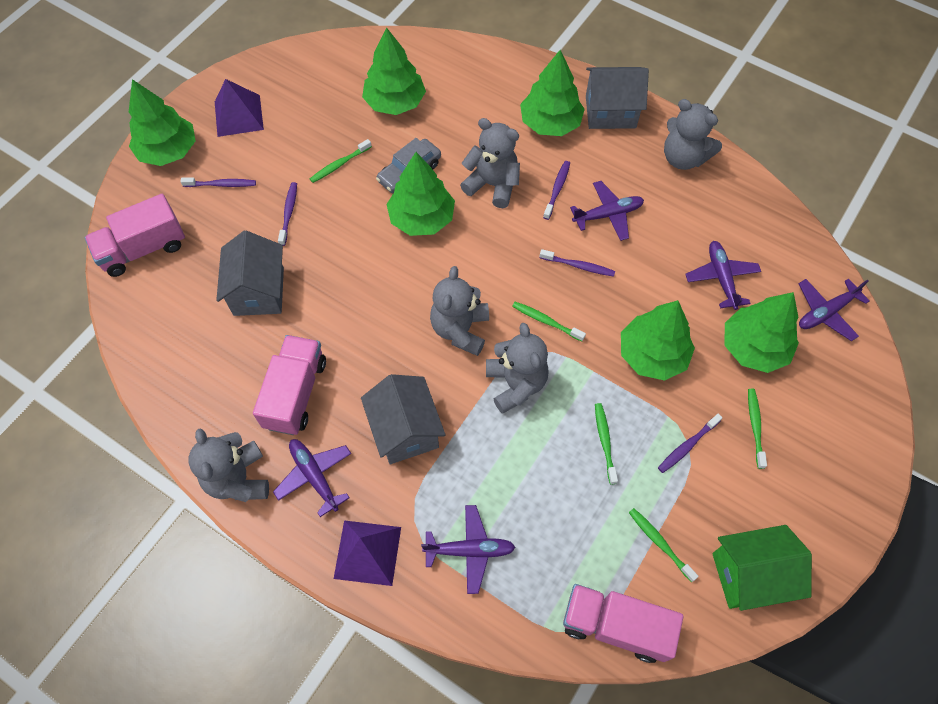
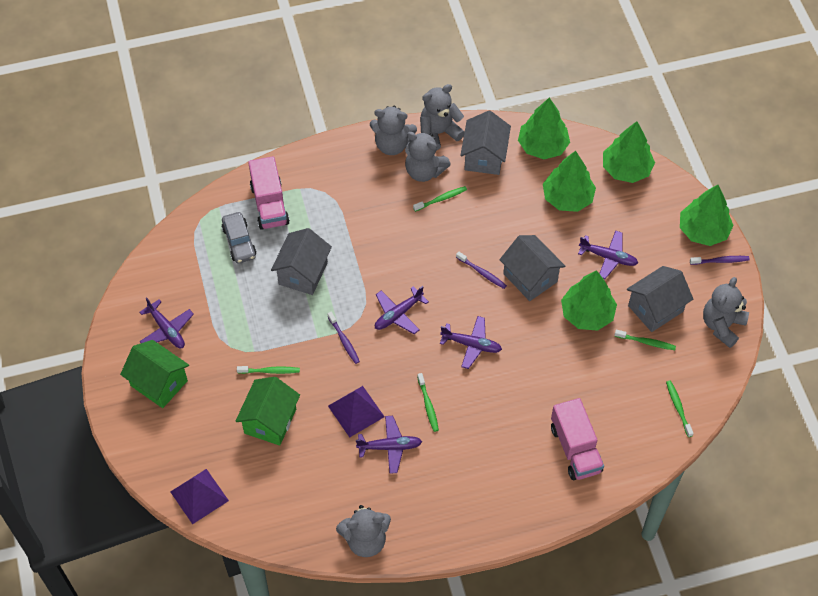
green house: 1 -> 2
green tree: 6 -> 5
grey house: 3 -> 4
pink truck: 3 -> 2
purple toothbrush: 5 -> 3

